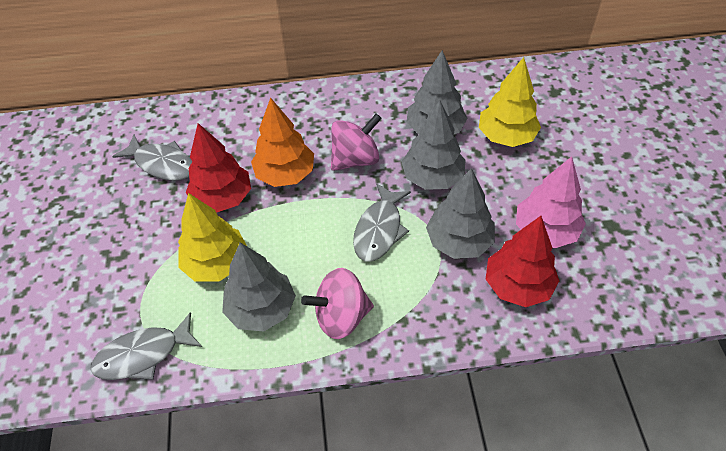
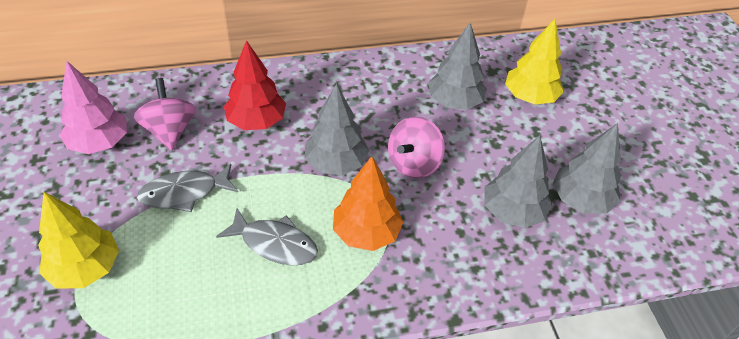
grey fish: 3 -> 2
red tree: 2 -> 1

